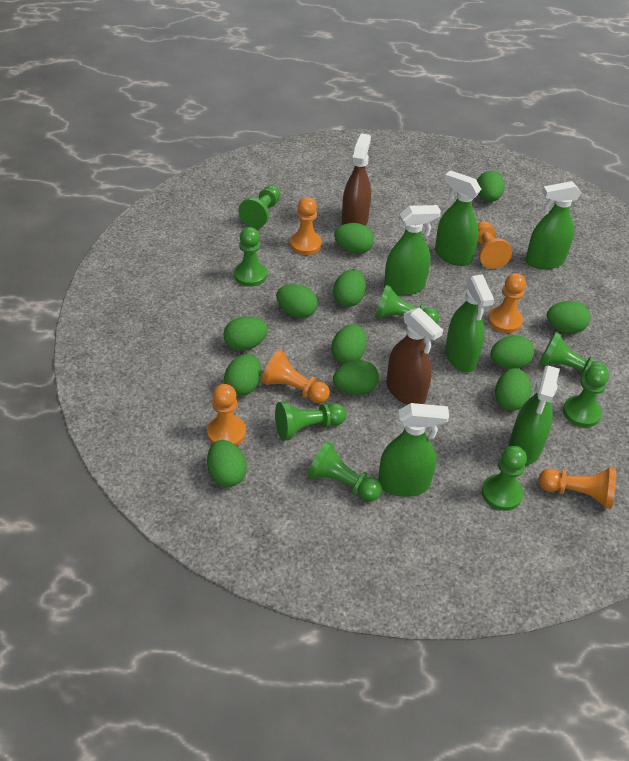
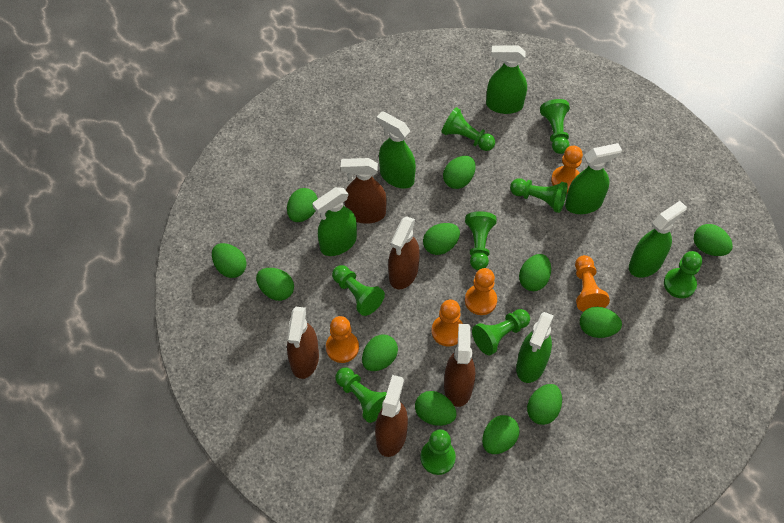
brown spray bottle: 2 -> 5
green pawn: 8 -> 9
orange pawn: 6 -> 5

